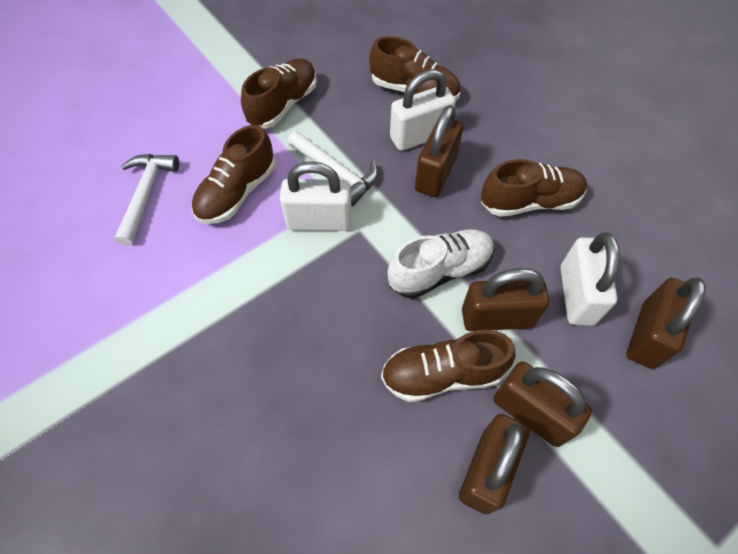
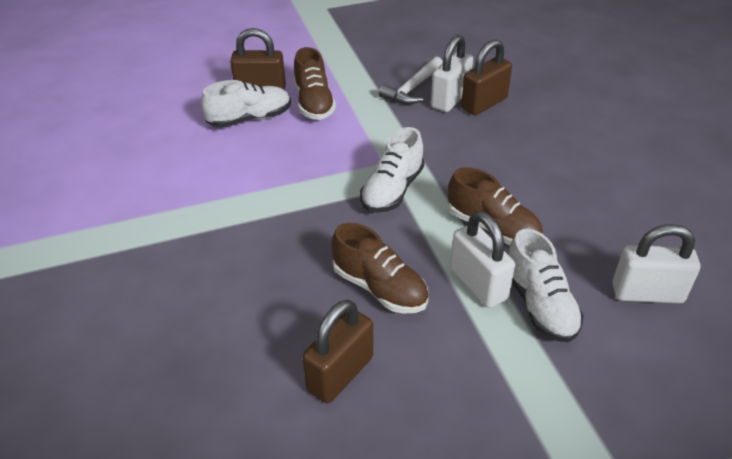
brown padlock: 5 -> 3
brown shoe: 5 -> 3
white hammer: 2 -> 1
white shoe: 1 -> 3

